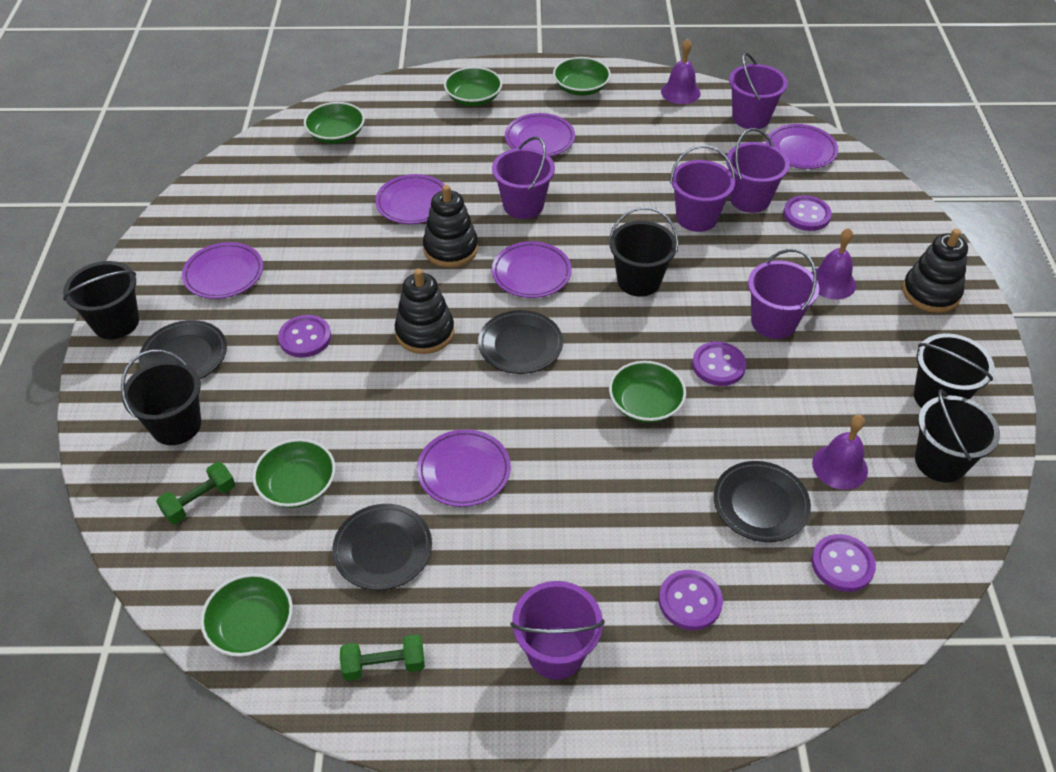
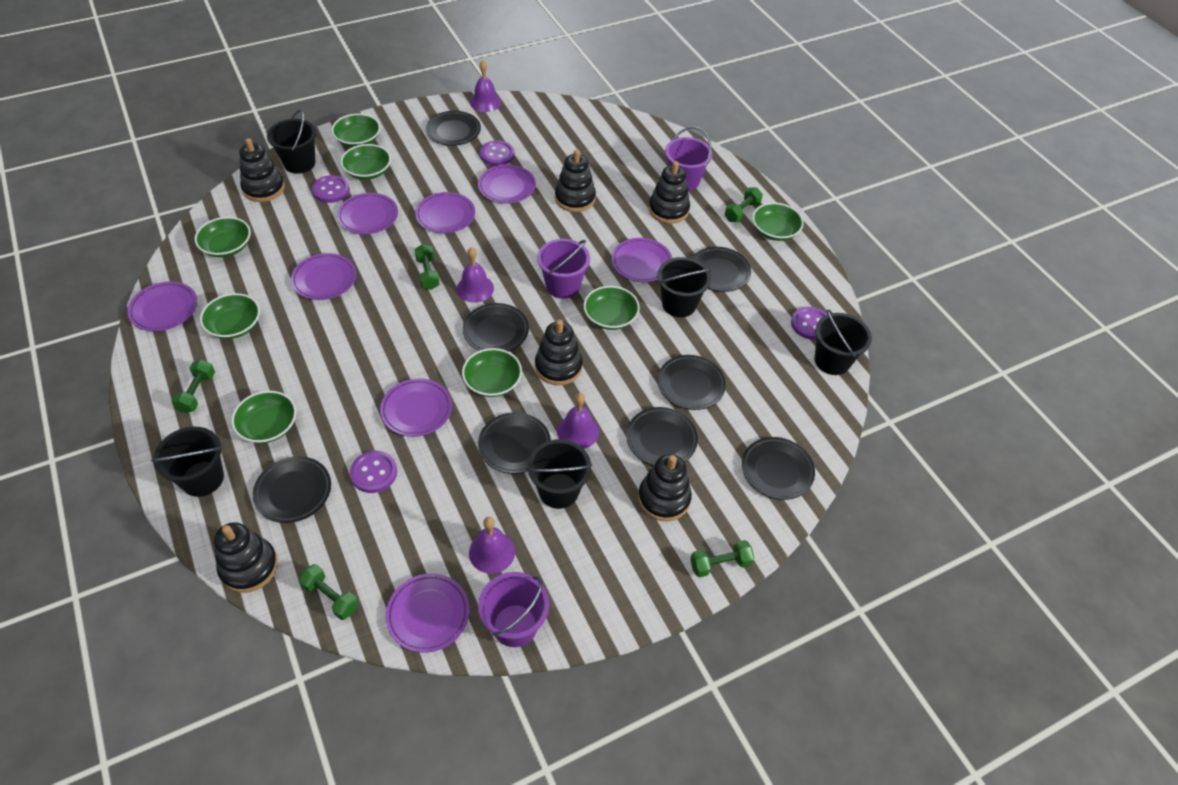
black plate: 4 -> 8
black stacking toy: 3 -> 6
green bowl: 6 -> 8
green dumbbell: 2 -> 5
purple bell: 3 -> 4
purple bucket: 6 -> 3
purple button: 5 -> 4
purple plate: 6 -> 8

